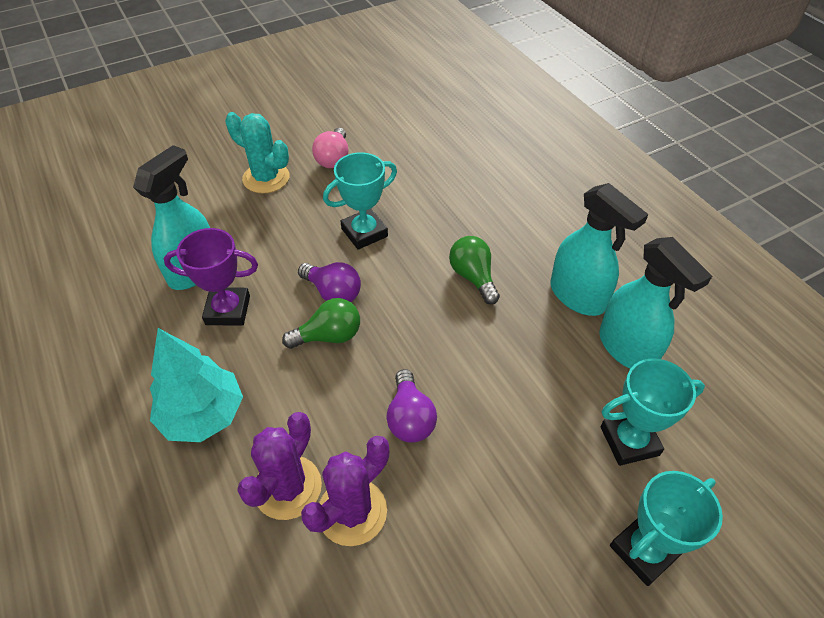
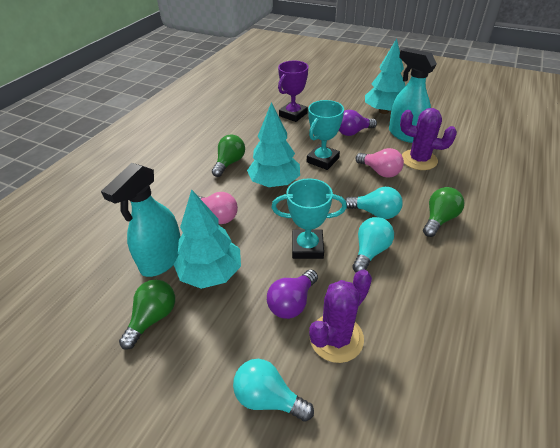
green light bulb: 2 -> 3
pink light bulb: 1 -> 2
turquoise cactus: 1 -> 0
turquoise light bulb: 0 -> 3
turquoise spray bottle: 3 -> 2
turquoise tree: 1 -> 3
turquoise trophy: 3 -> 2

